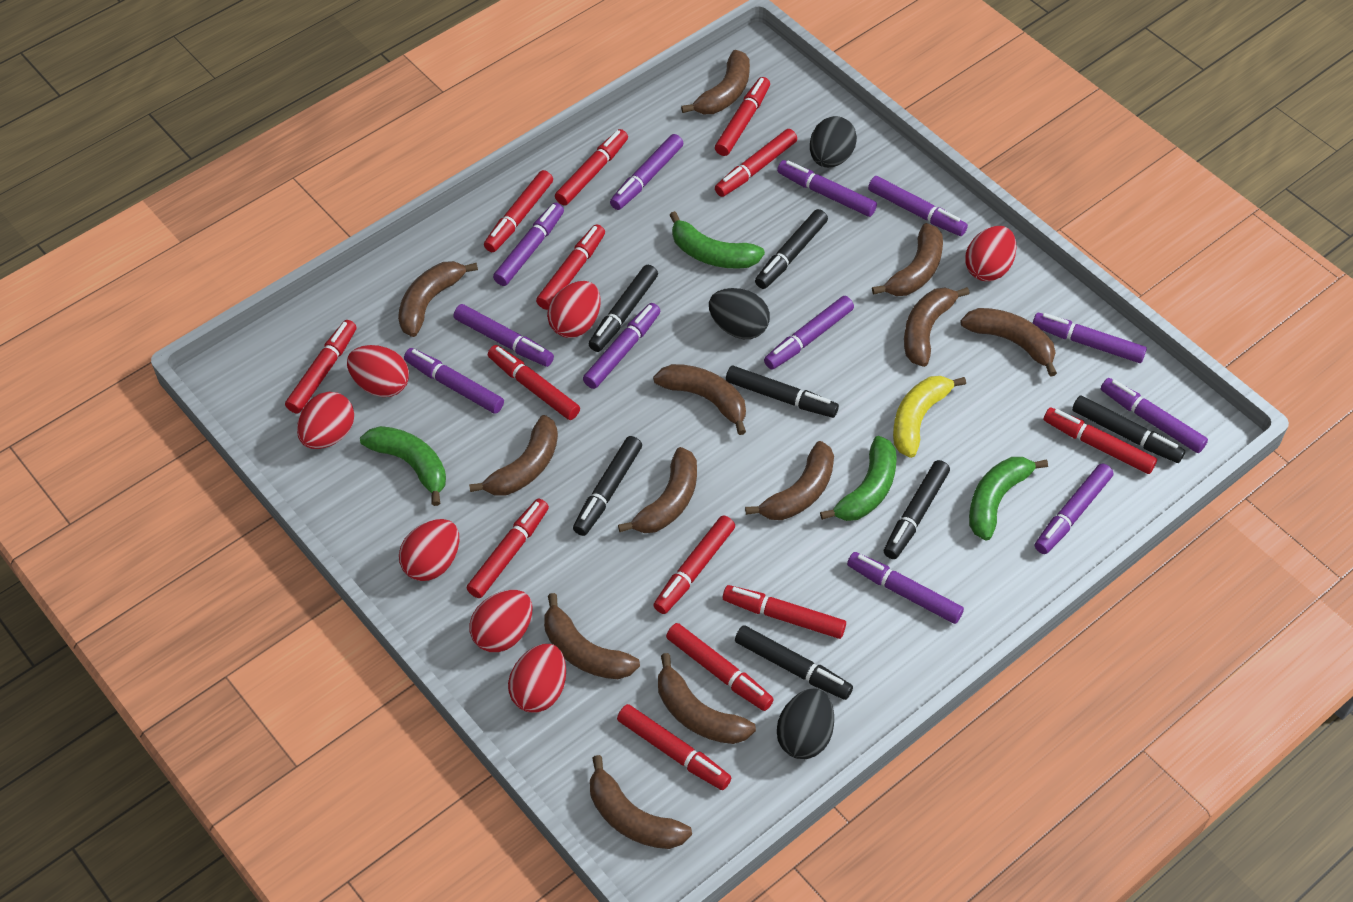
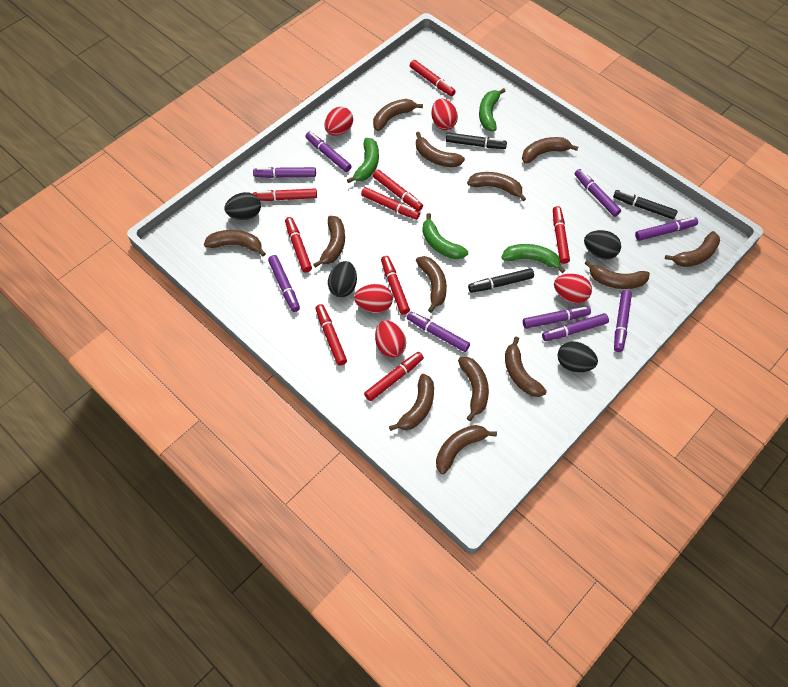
black egg: 3 -> 4
black marker: 7 -> 3
brown banana: 12 -> 13
purple marker: 12 -> 9
red egg: 7 -> 5
red marker: 13 -> 9
yellow banana: 1 -> 0

